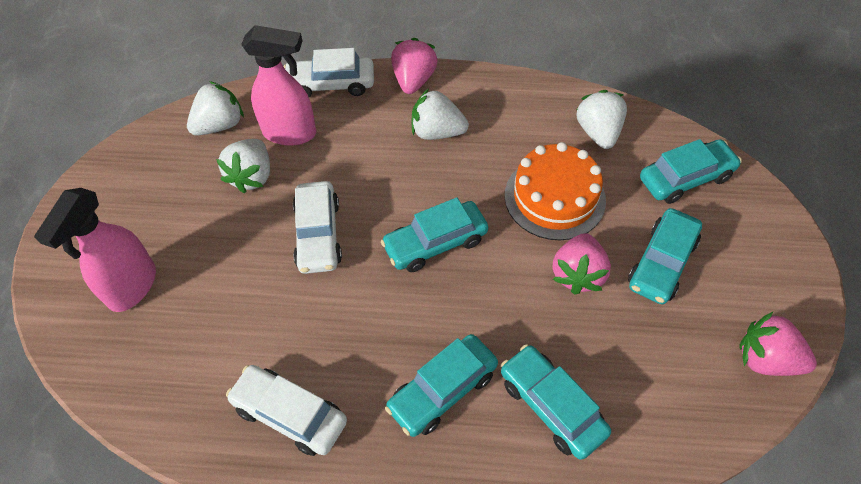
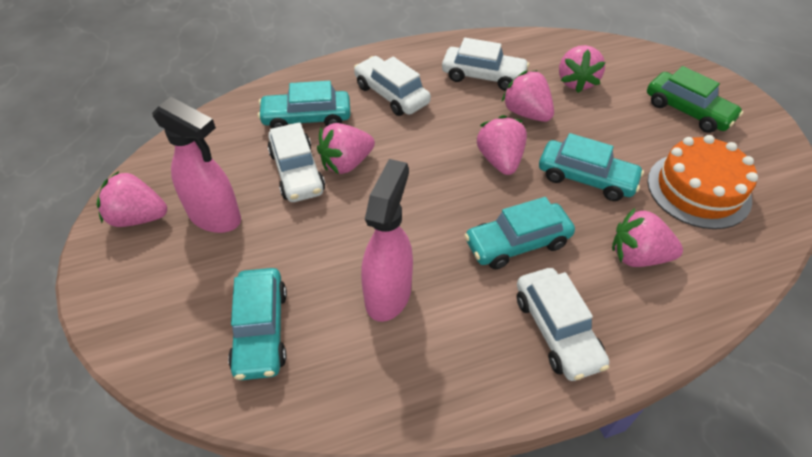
green car: 0 -> 1
pink strawberry: 3 -> 6
turquoise car: 5 -> 4
white car: 3 -> 4
white strawberry: 4 -> 0

